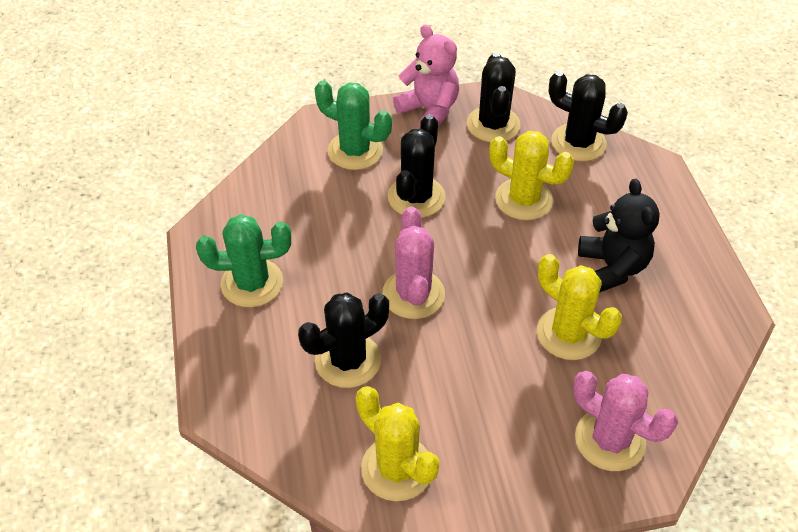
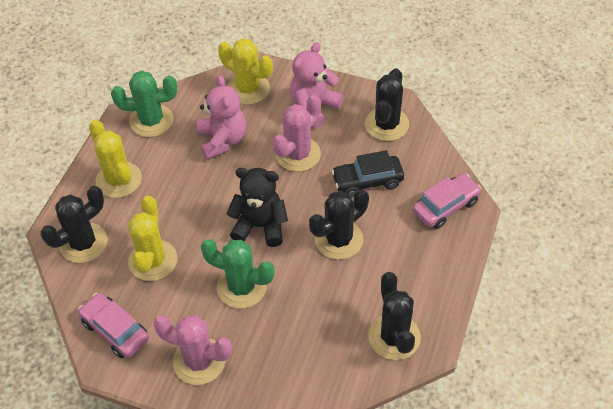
black car: 0 -> 1
pink car: 0 -> 2
pink teddy bear: 1 -> 2

